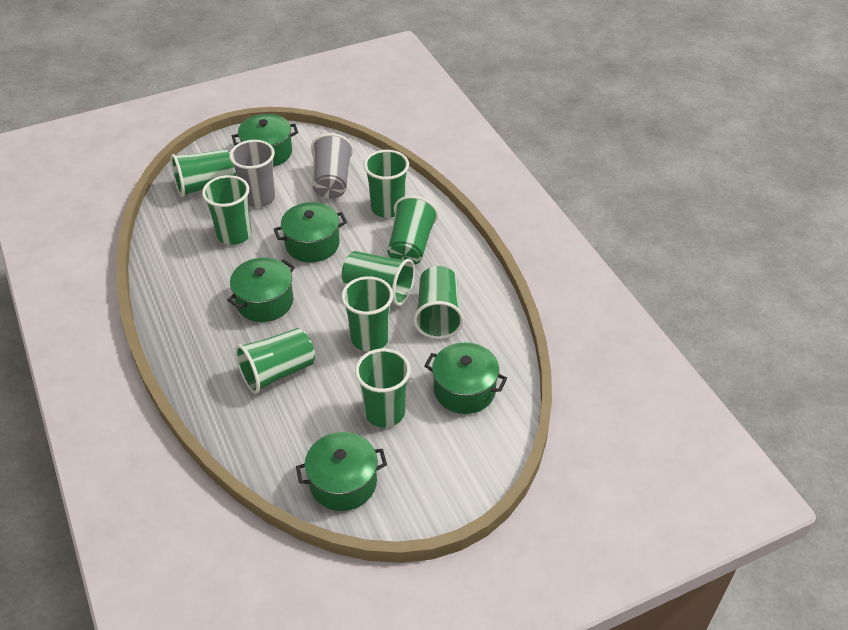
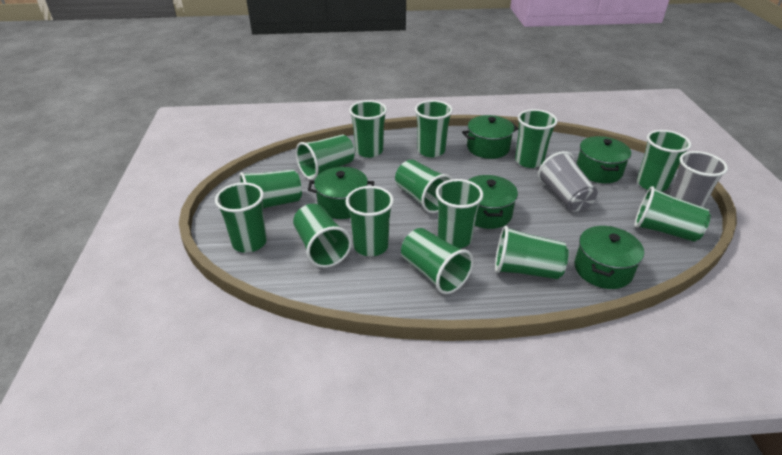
green cup: 9 -> 14

